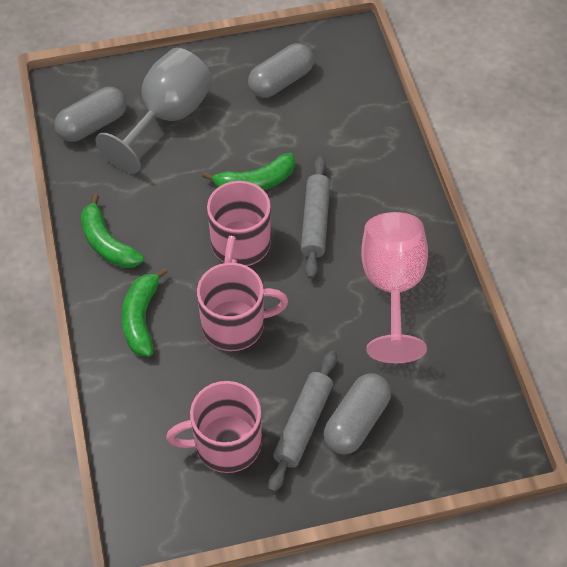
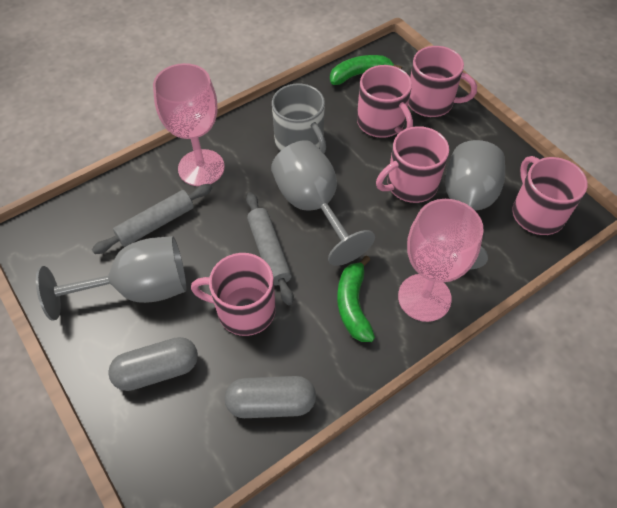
green banana: 3 -> 2
grey capsule: 3 -> 2
grey goblet: 1 -> 3
grey mug: 0 -> 1
pink goblet: 1 -> 2
pink mug: 3 -> 5

